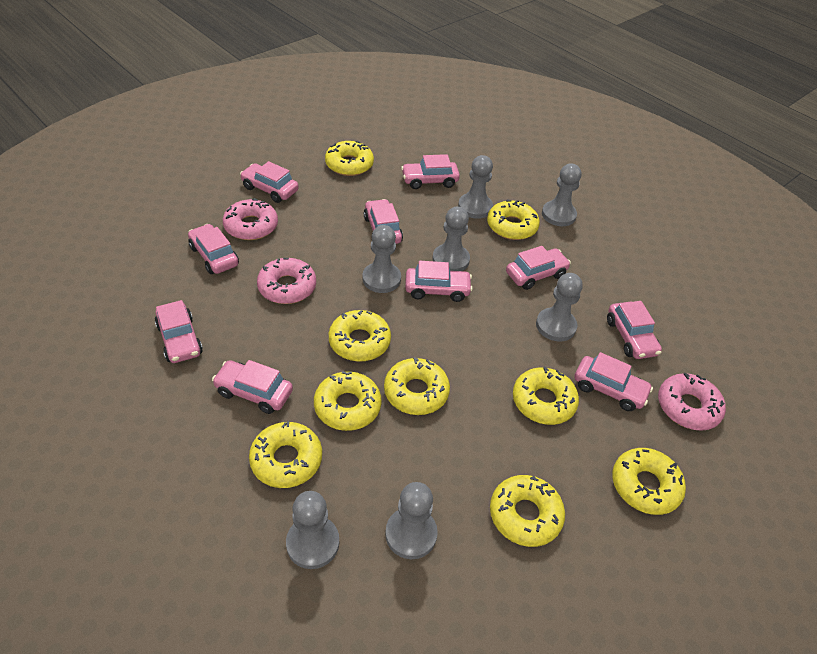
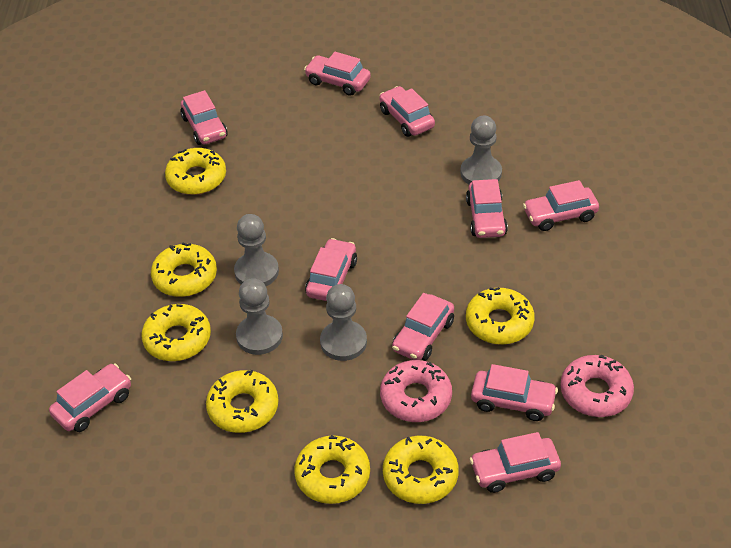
grey pawn: 7 -> 4
pink donut: 3 -> 2
yellow donut: 9 -> 7

